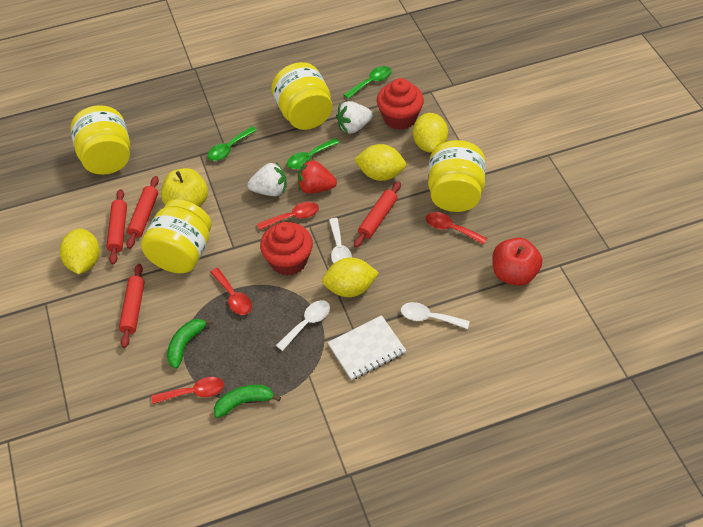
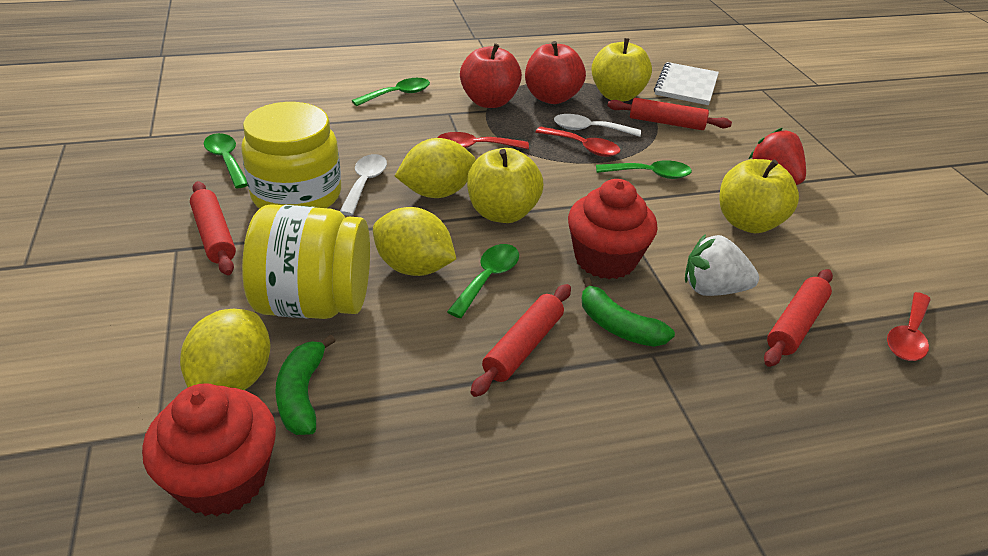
green spoon: 3 -> 4
red apple: 1 -> 2
red spoon: 4 -> 3
white spoon: 3 -> 2
white strawberry: 2 -> 1
yellow apple: 1 -> 3
yellow jar: 4 -> 2
yellow lemon: 4 -> 3

